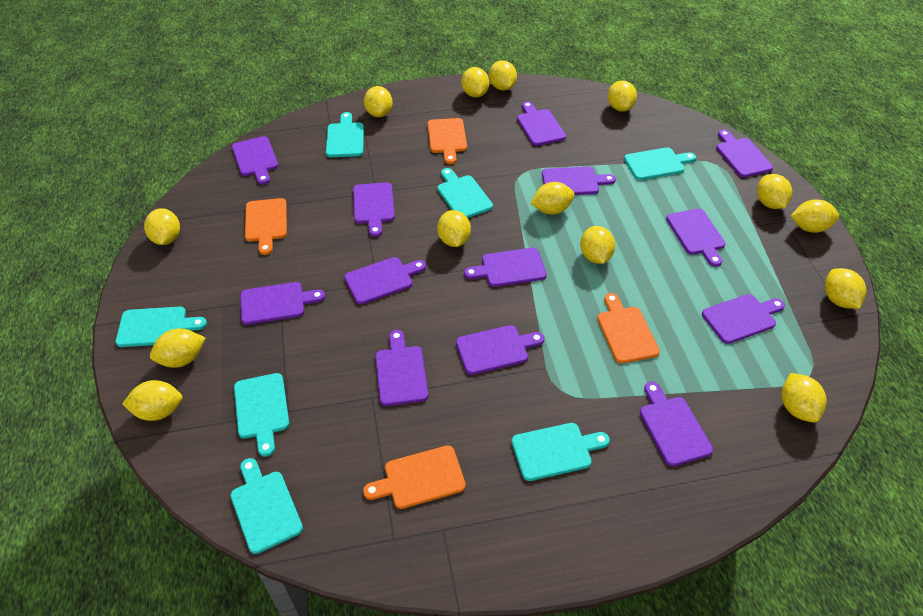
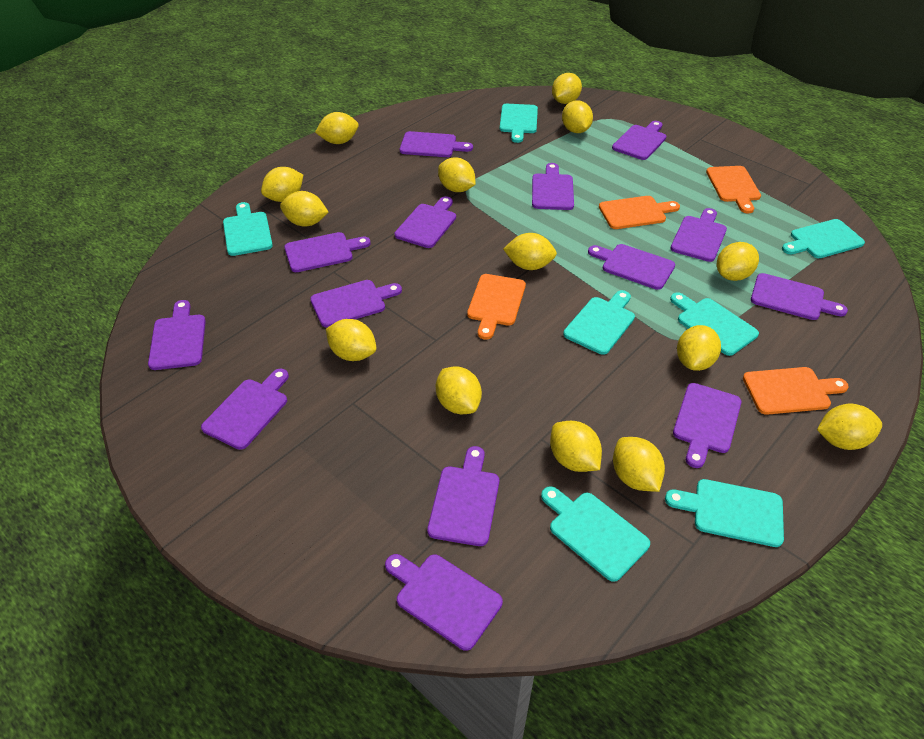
purple cutting board: 13 -> 14

